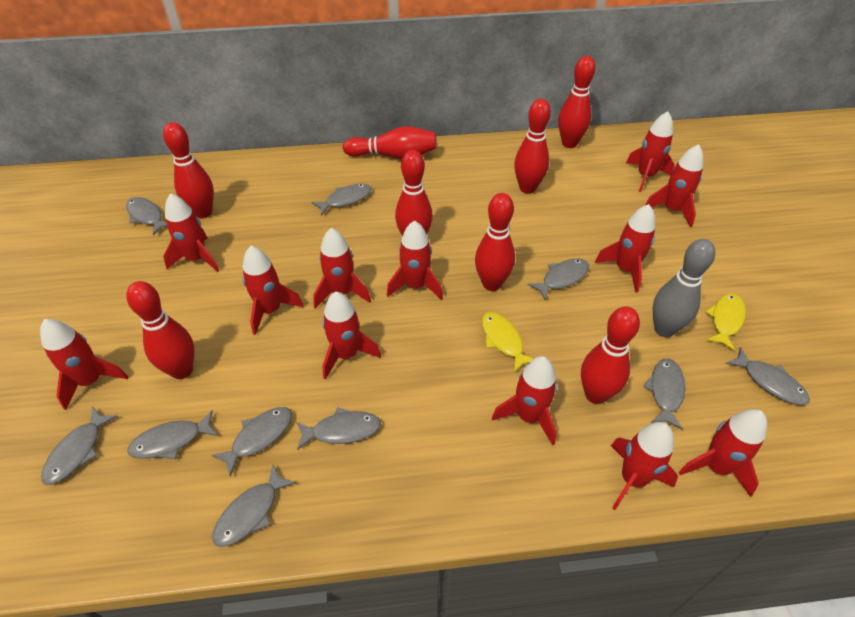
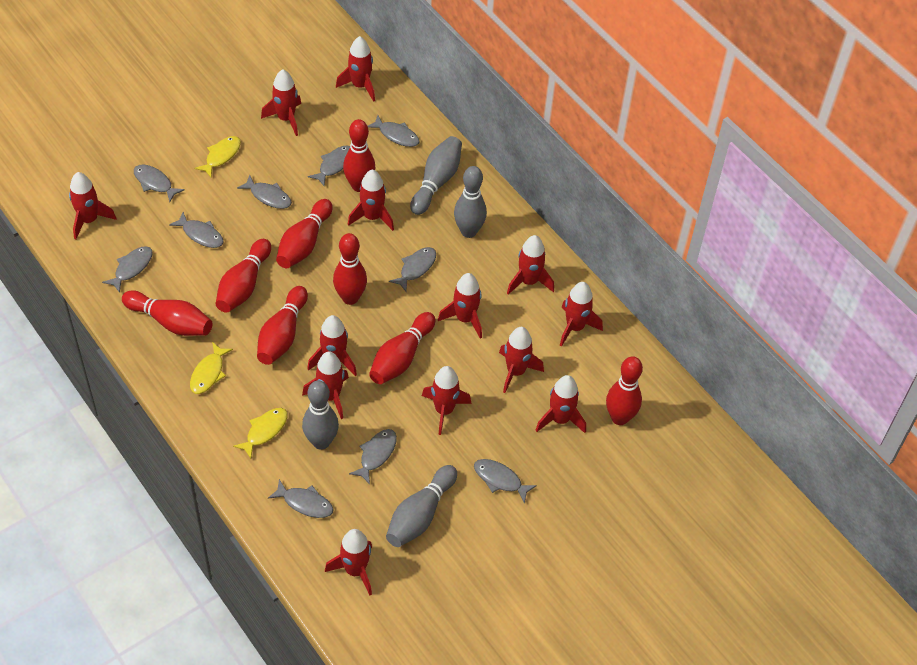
grey bowling pin: 1 -> 4
red rocket: 12 -> 13
yellow fish: 2 -> 3

